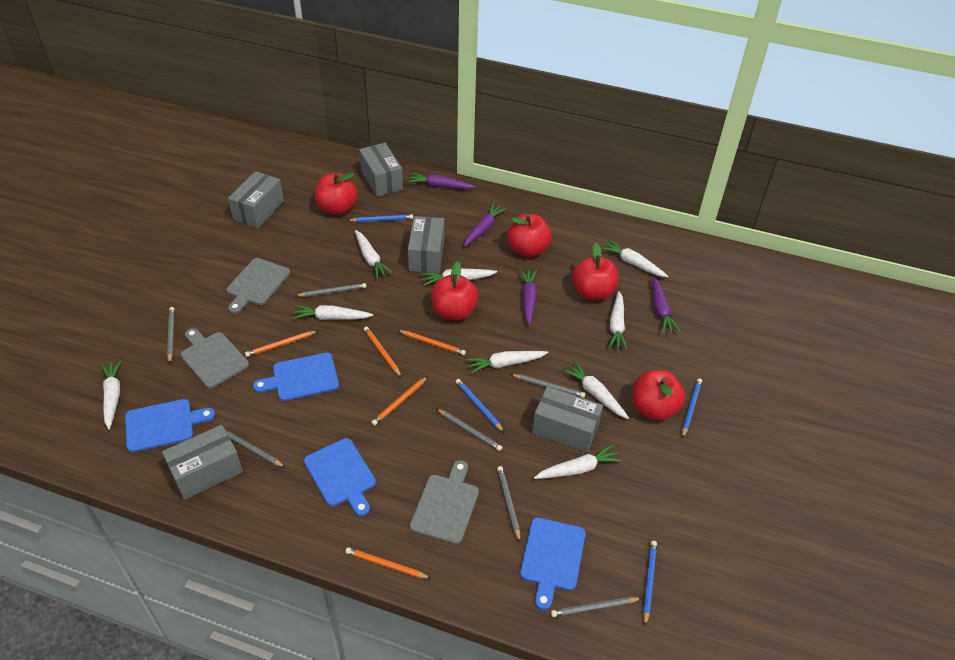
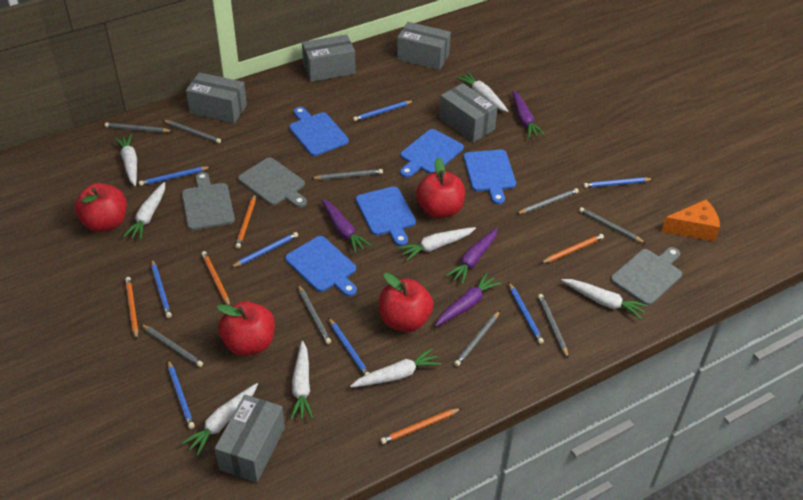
blue cutting board: 4 -> 5
blue pencil: 4 -> 8
grey pencil: 7 -> 9
orange cheese: 0 -> 1
red apple: 5 -> 4
white carrot: 9 -> 8

